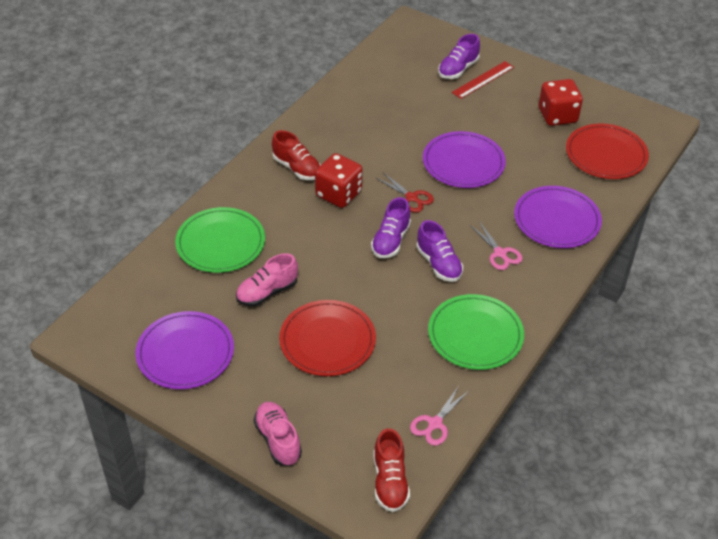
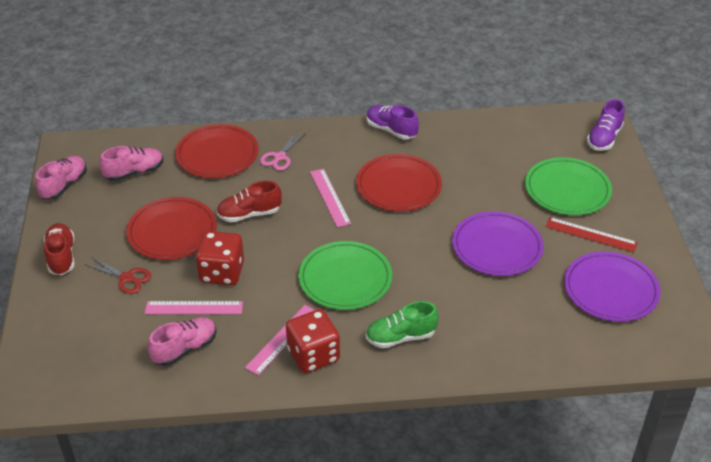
green shoe: 0 -> 1
pink ruler: 0 -> 3
pink scissors: 2 -> 1
pink shoe: 2 -> 3
purple plate: 3 -> 2
purple shoe: 3 -> 2
red plate: 2 -> 3

